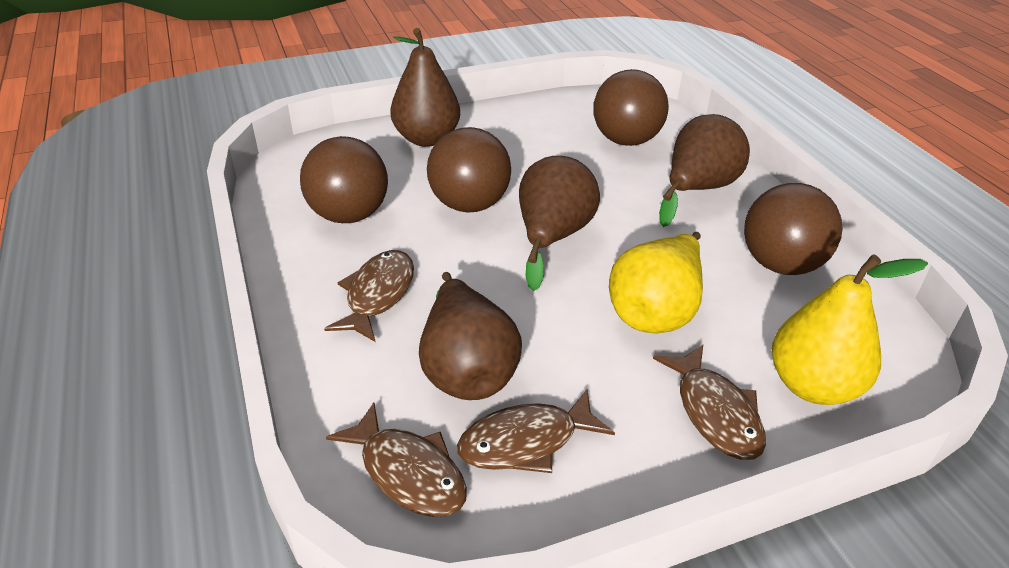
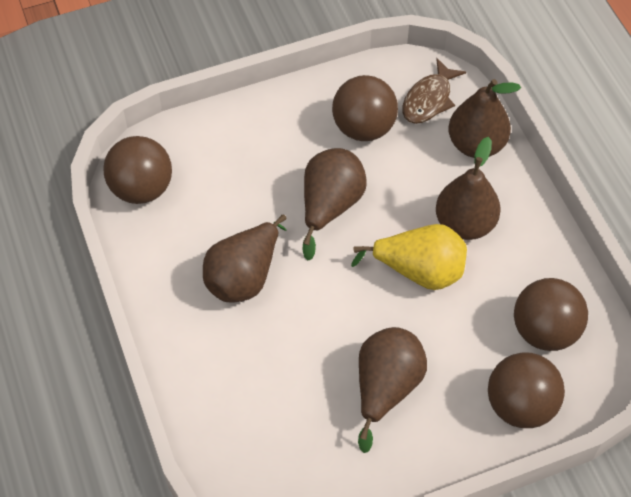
brown fish: 4 -> 1
brown pear: 4 -> 5
yellow pear: 2 -> 1

